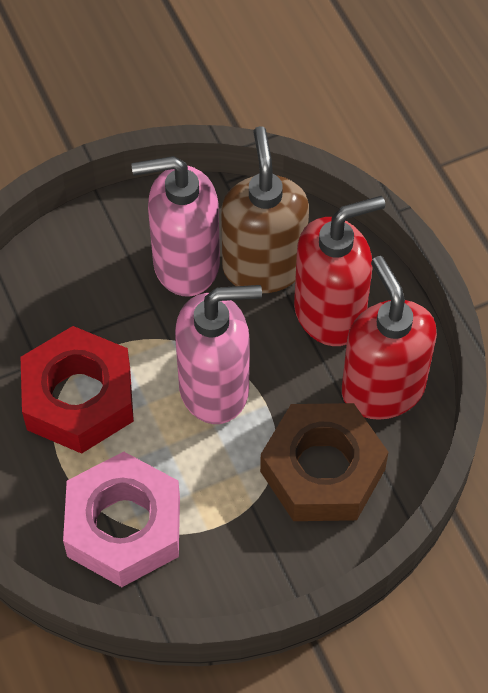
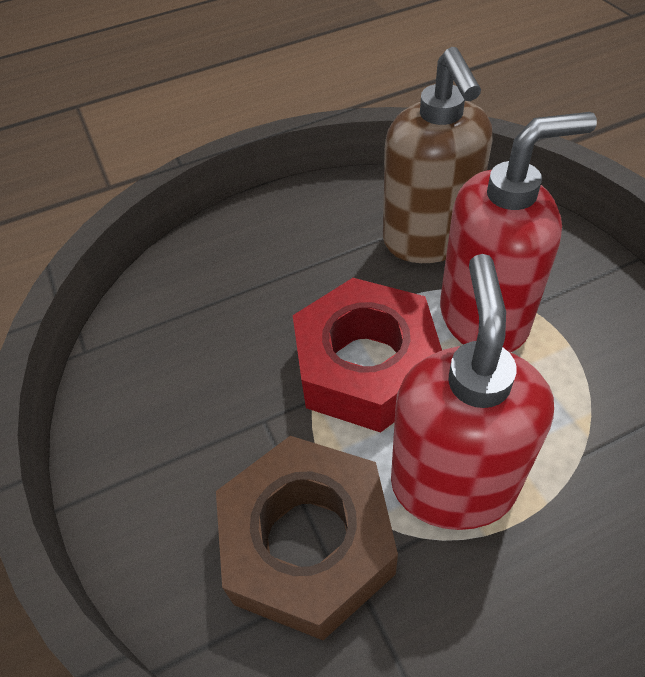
pink nut: 1 -> 0
pink soap dispenser: 2 -> 0

